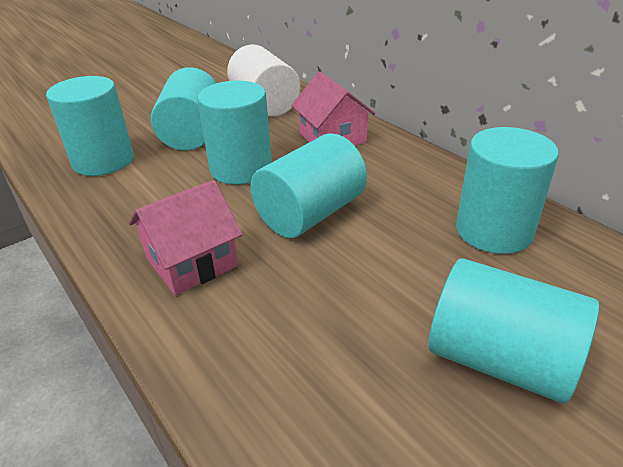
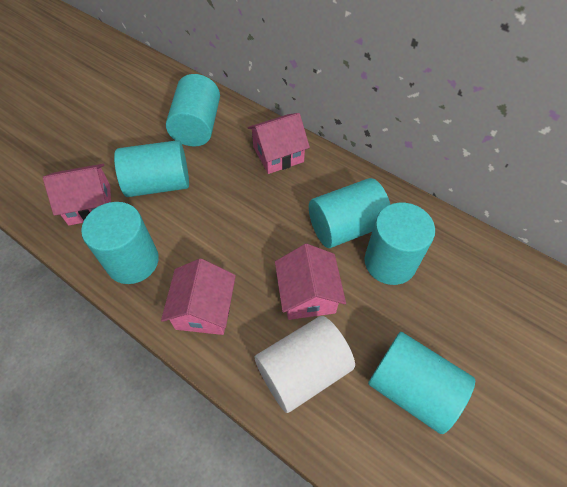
pink house: 2 -> 4

